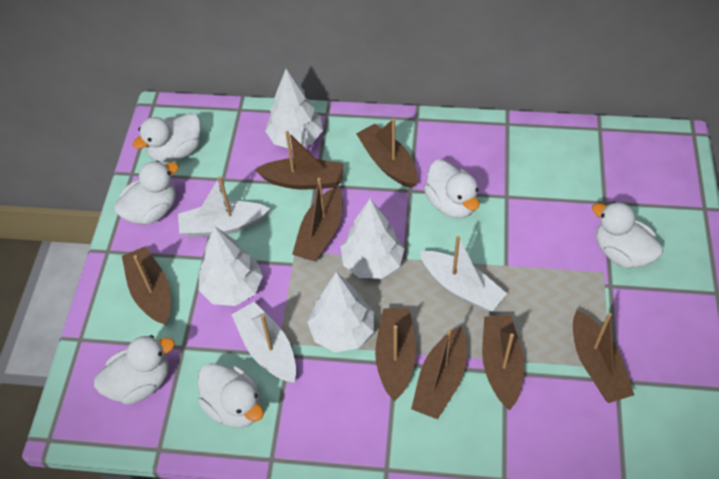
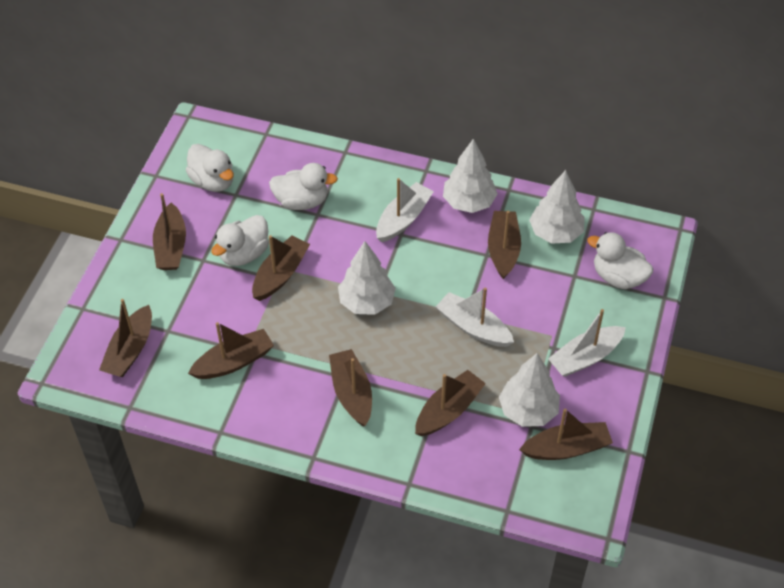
white duck: 6 -> 4

